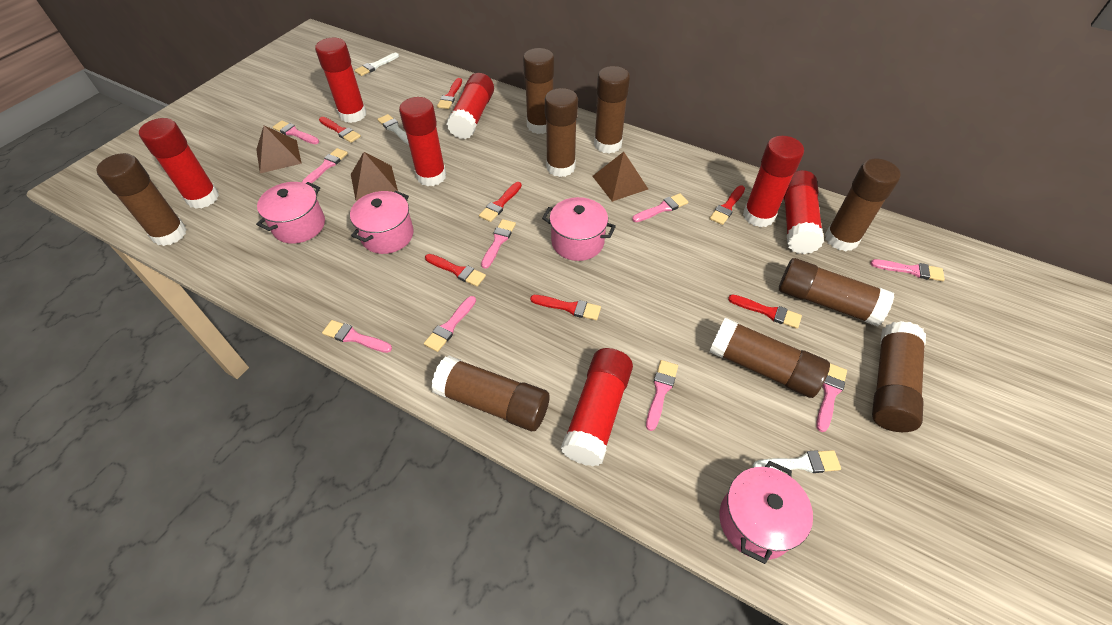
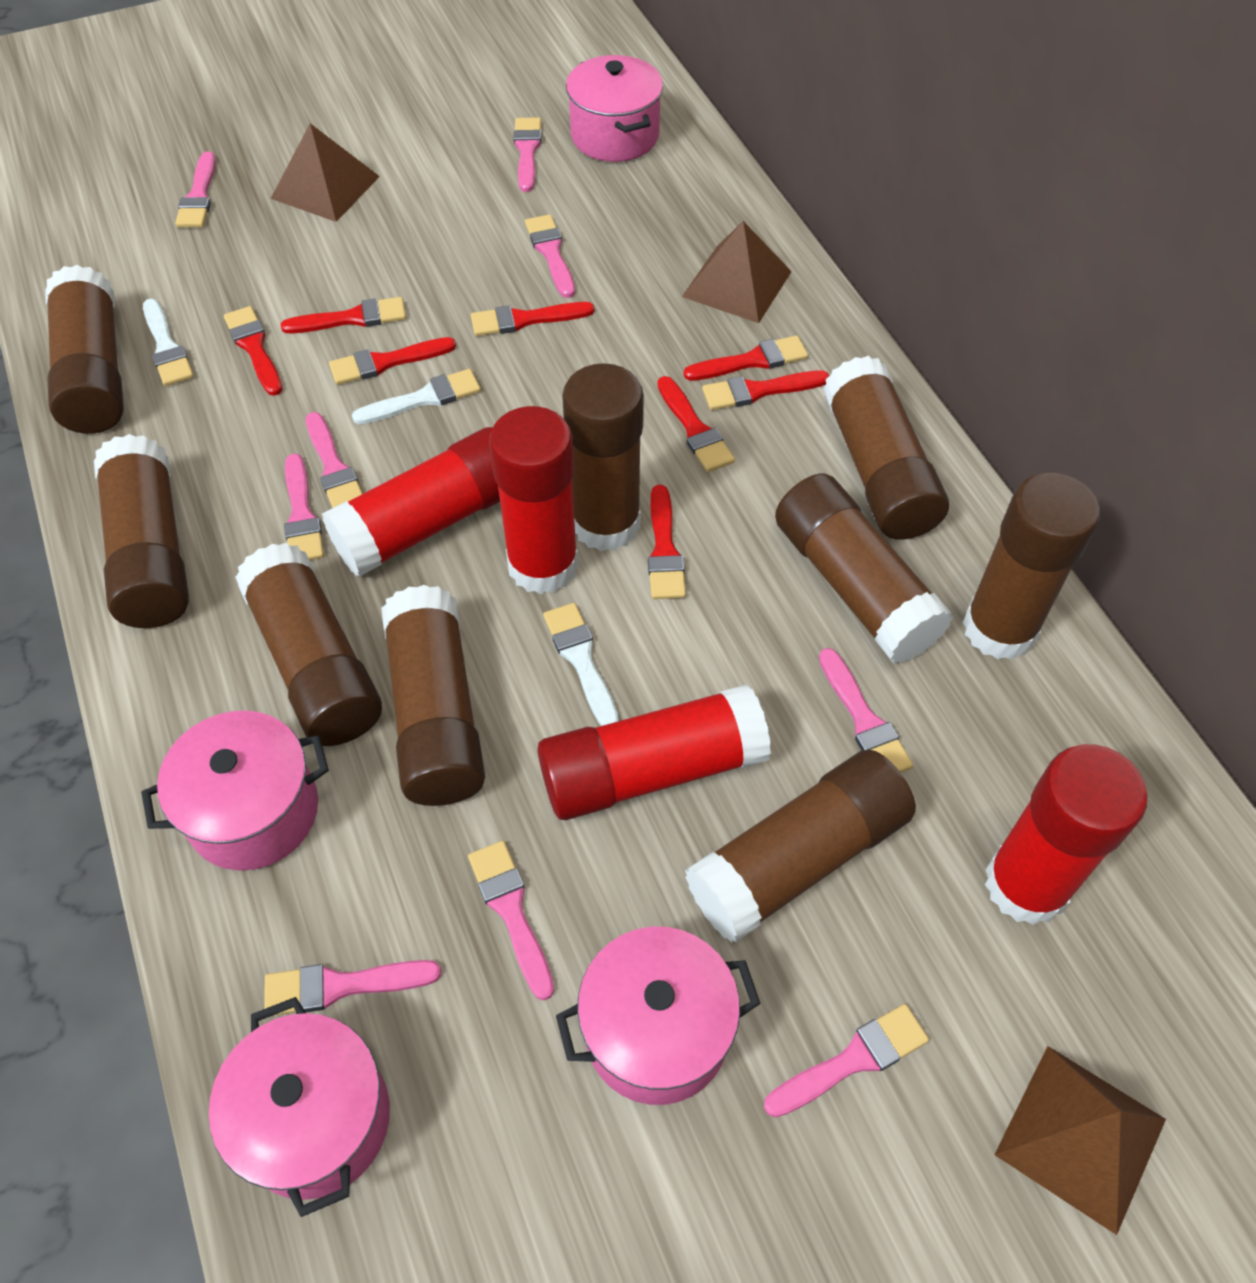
red brush: 7 -> 8
red glue stick: 7 -> 4

